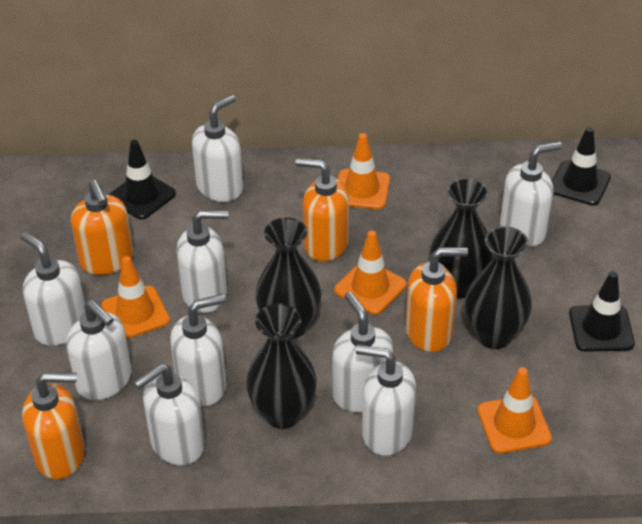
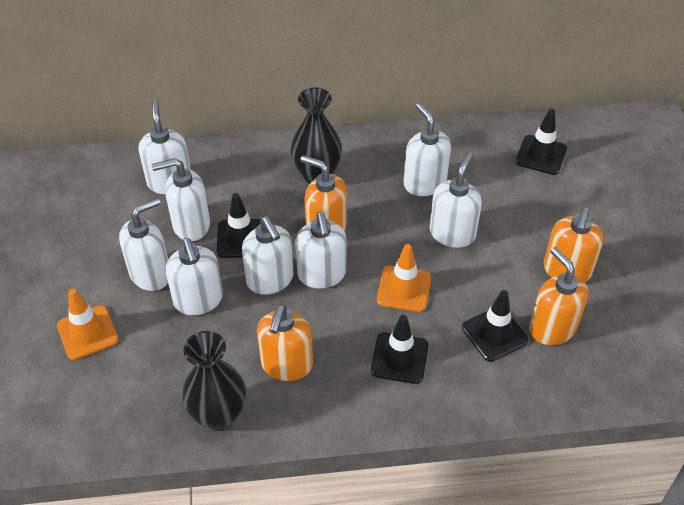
black traffic cone: 3 -> 4
black vase: 4 -> 2
orange traffic cone: 4 -> 2
white soap dispenser: 9 -> 8

